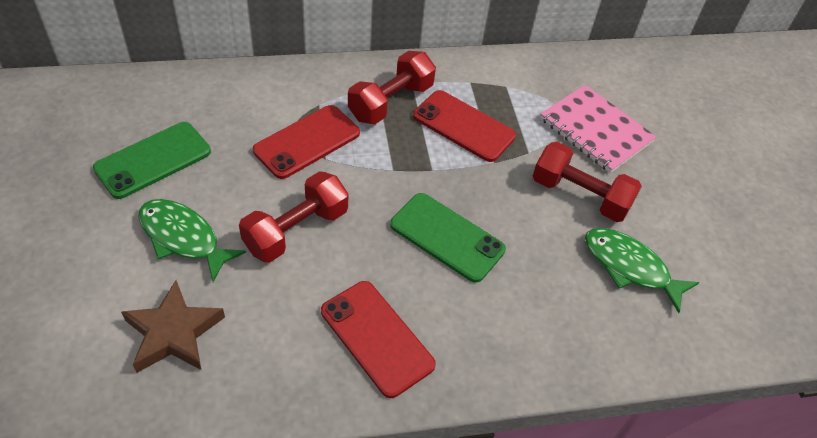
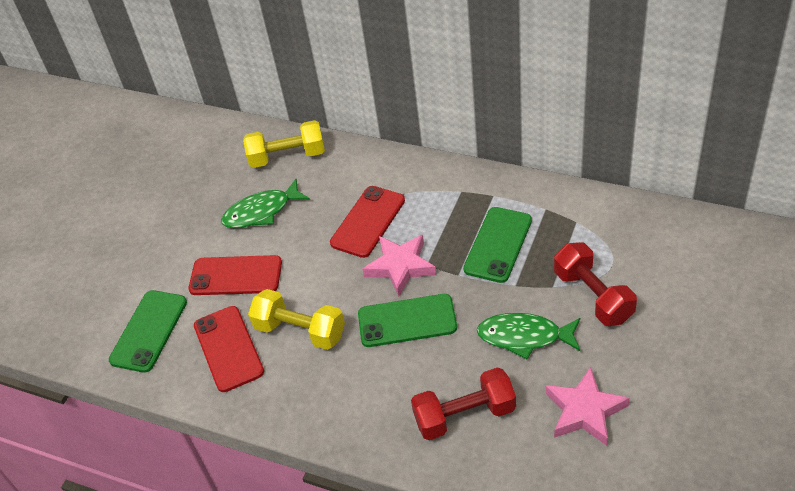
brown star: 1 -> 0
green phone: 2 -> 3
pink notebook: 1 -> 0
pink star: 0 -> 2
red dumbbell: 3 -> 2
yellow dumbbell: 0 -> 2

